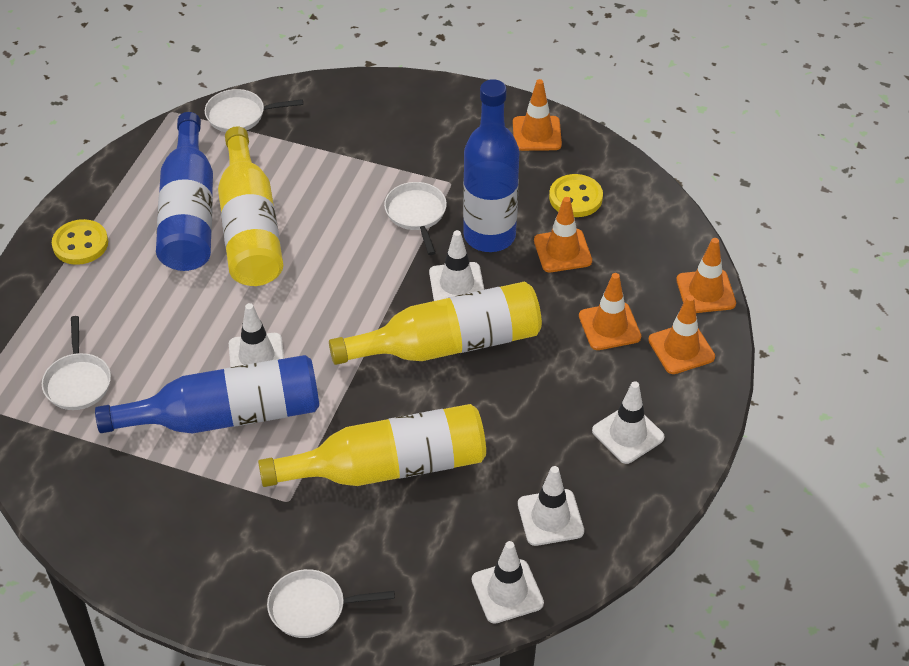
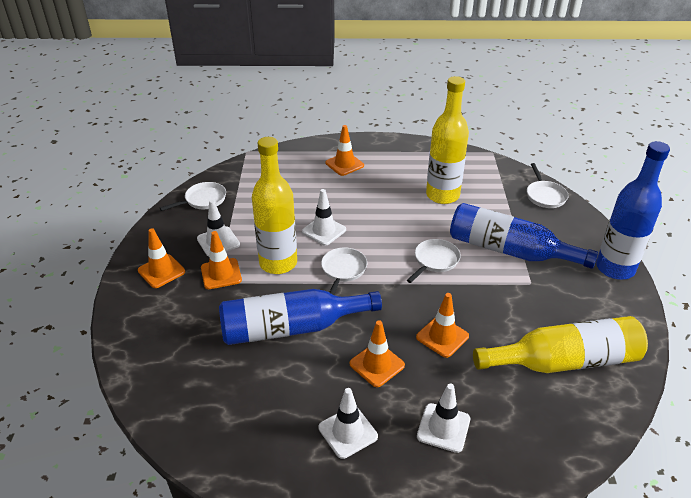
white traffic cone: 5 -> 4
yellow button: 2 -> 0

